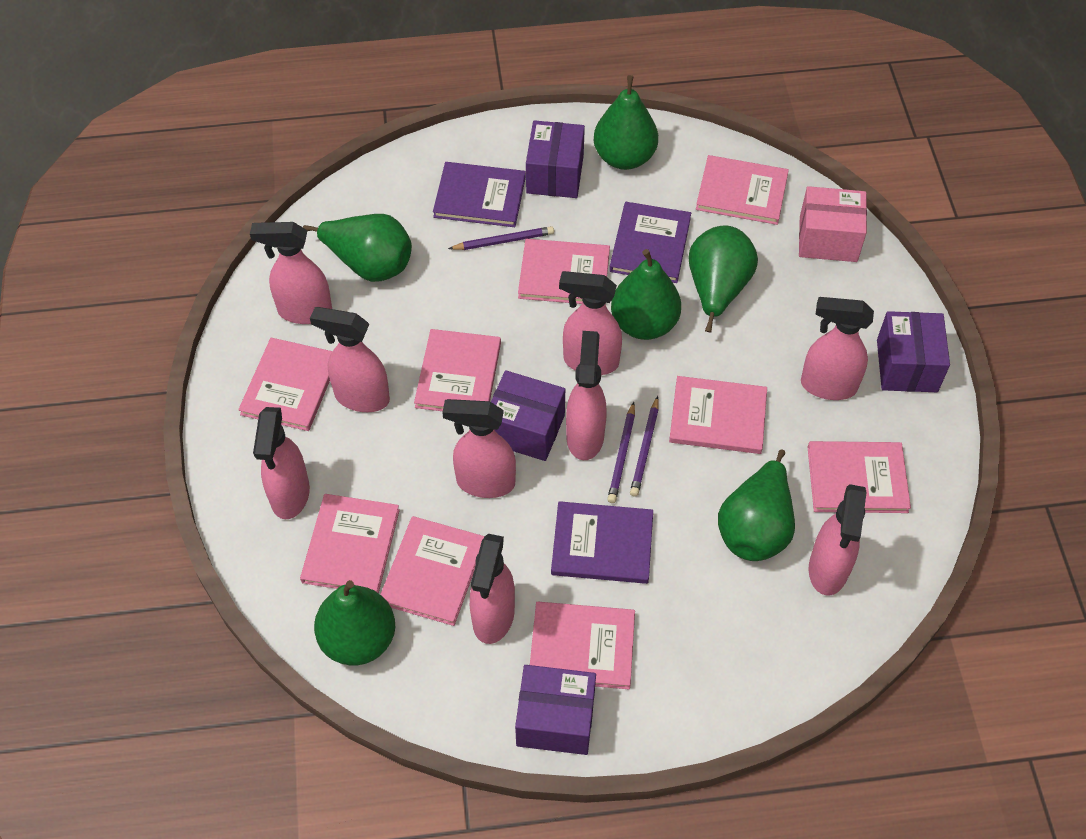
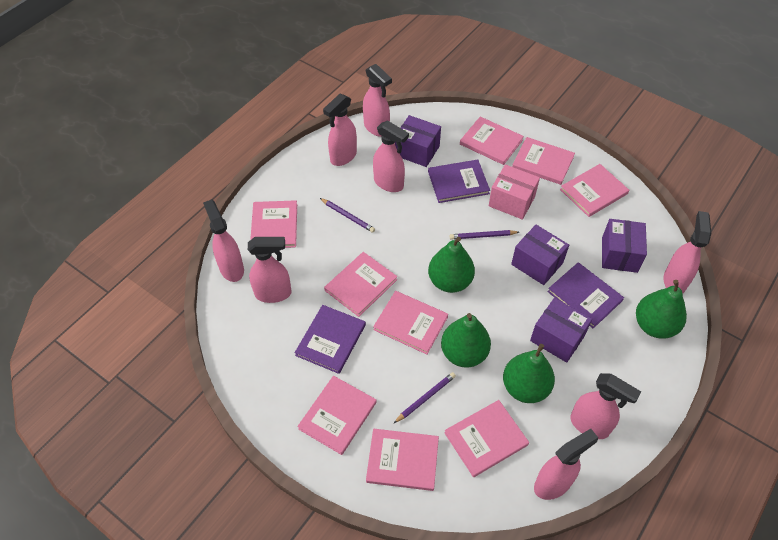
green pear: 6 -> 4
pink spray bottle: 9 -> 8

